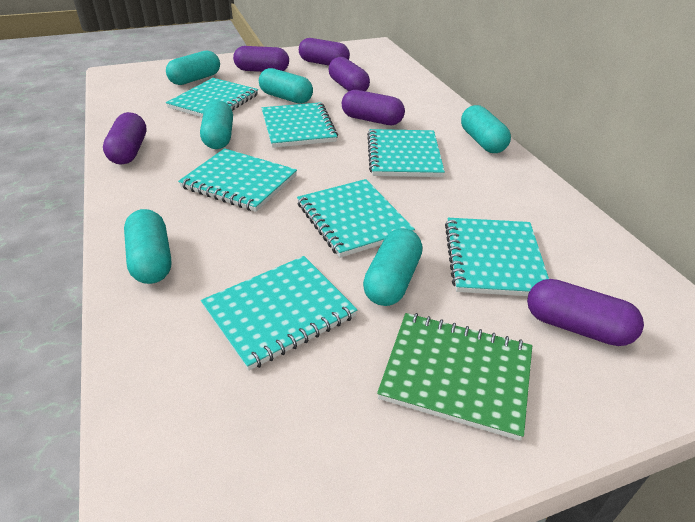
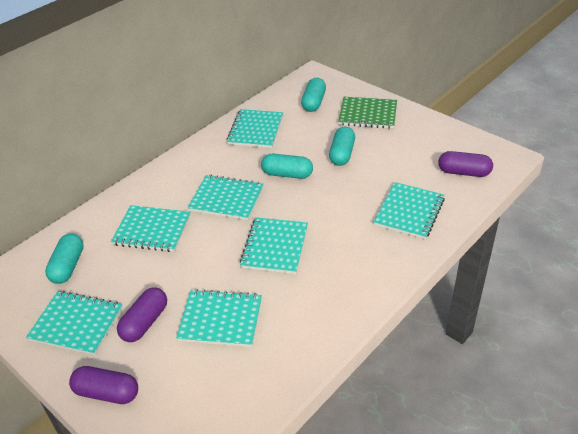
purple capsule: 6 -> 3
turquoise capsule: 6 -> 4

